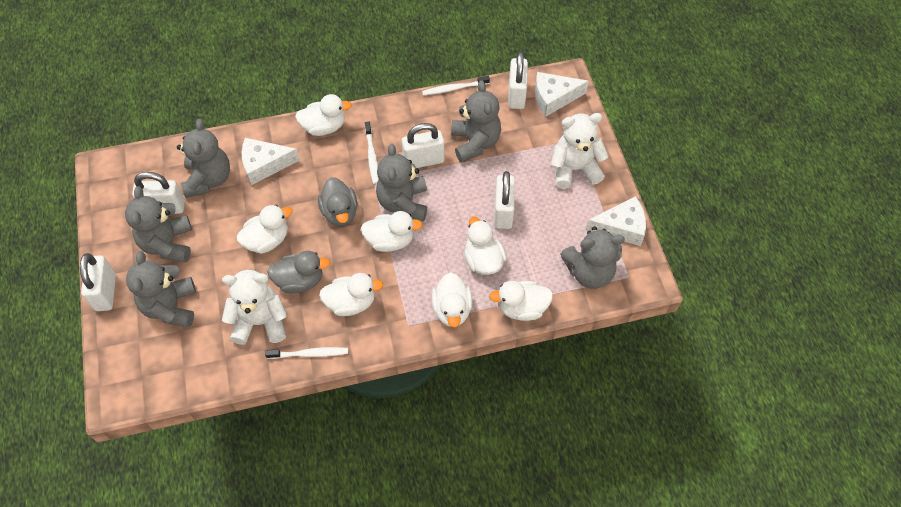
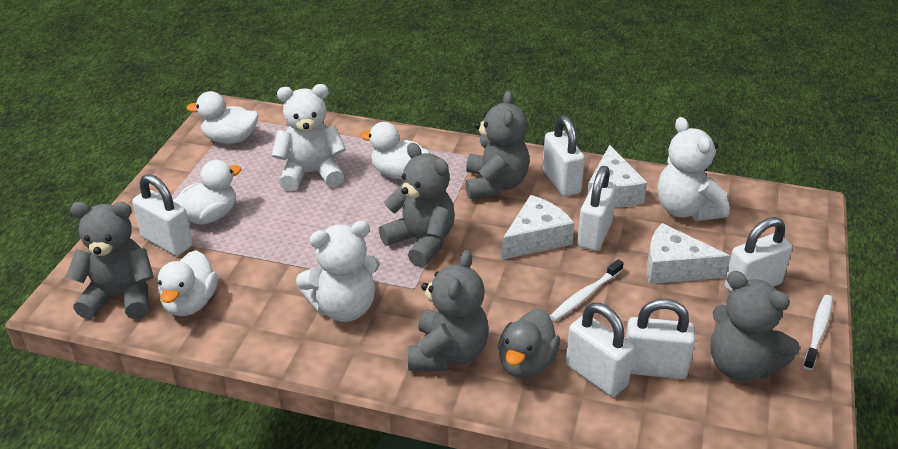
grey duck: 2 -> 1
grey teddy bear: 6 -> 5
white duck: 7 -> 4
white padlock: 5 -> 6
white teddy bear: 2 -> 3
white toothbrush: 3 -> 2

